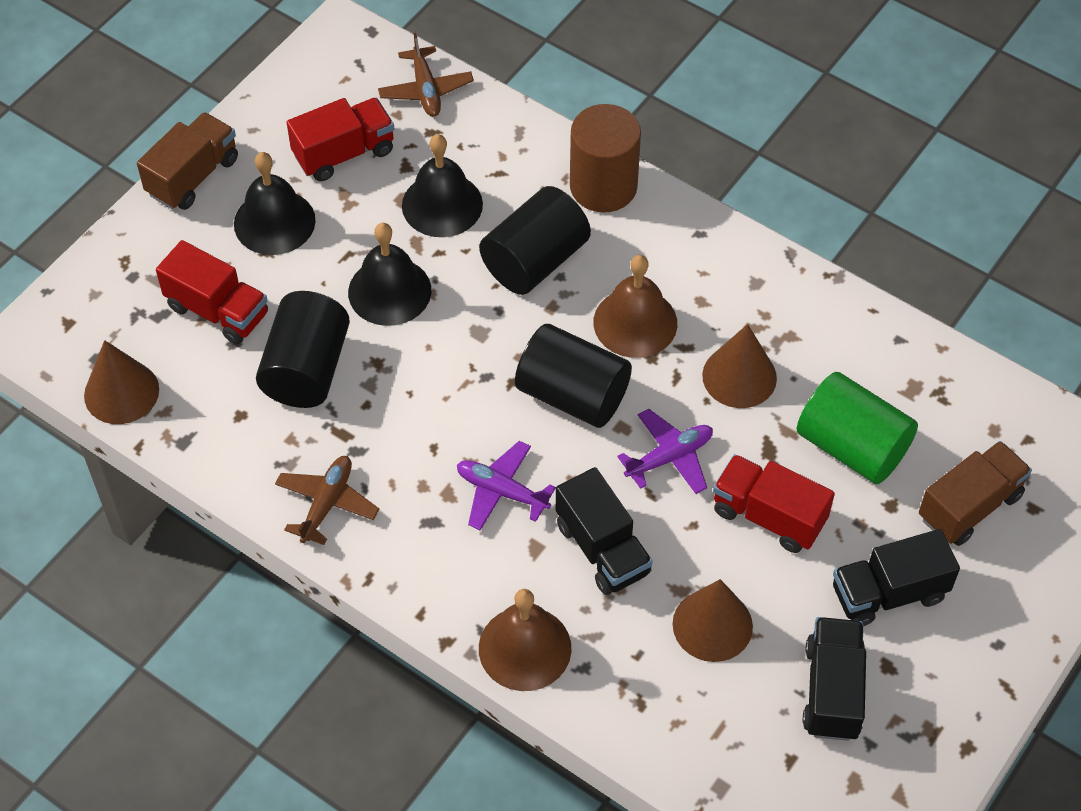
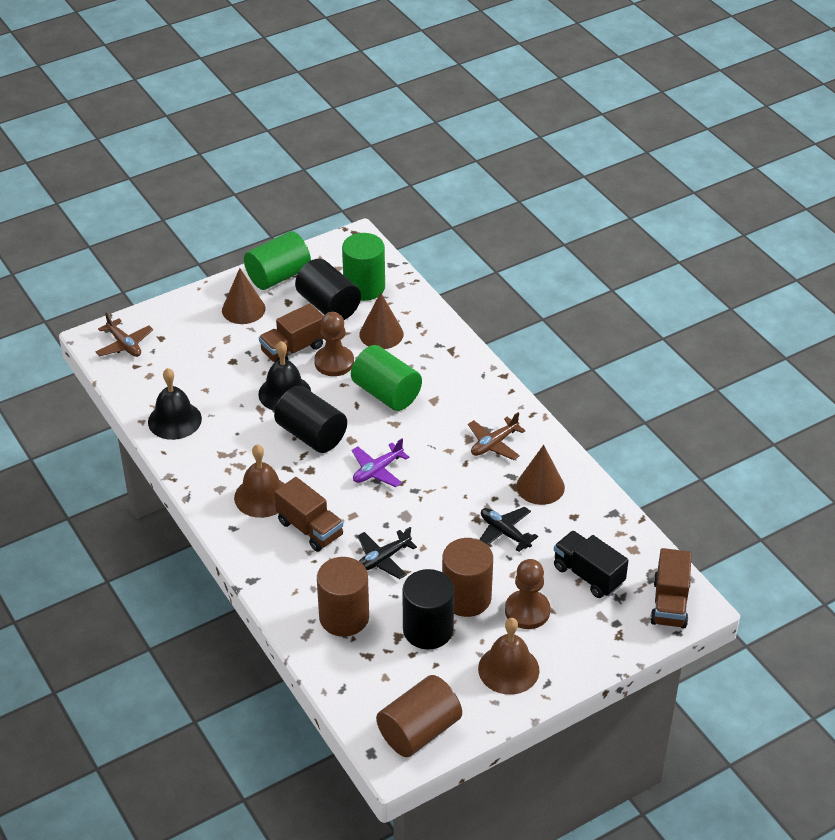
black bell: 3 -> 2
black plane: 0 -> 2
black truck: 3 -> 1
brown cylinder: 1 -> 3
brown pawn: 0 -> 2
brown truck: 2 -> 3
green cylinder: 1 -> 3
purple plane: 2 -> 1
red truck: 3 -> 0

